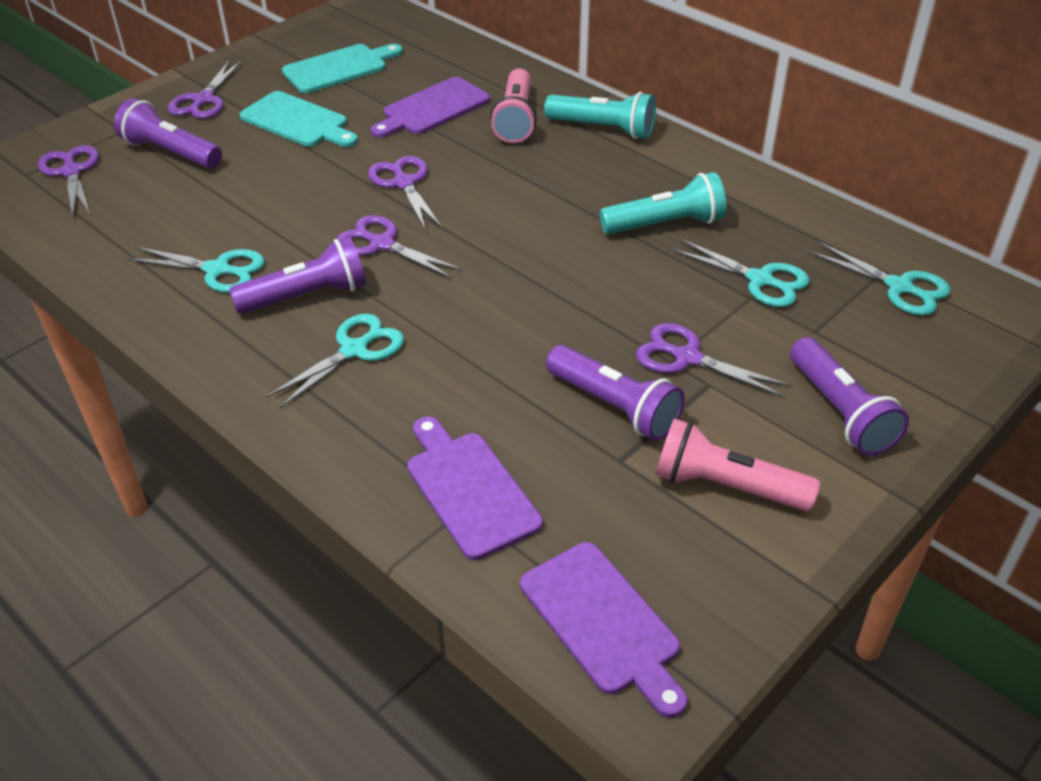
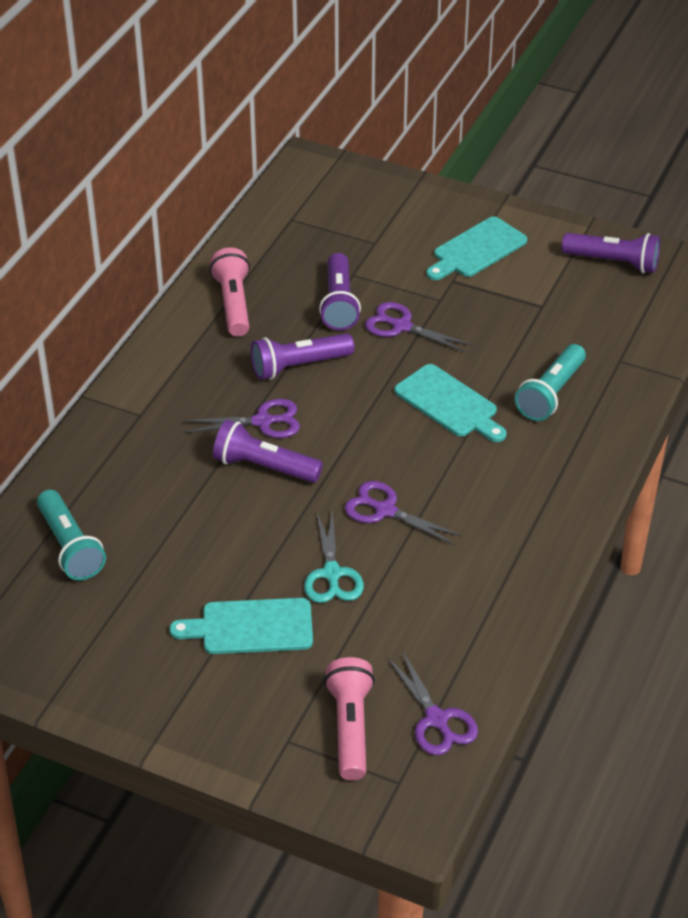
purple cutting board: 3 -> 0
purple scissors: 5 -> 4
turquoise cutting board: 2 -> 3
turquoise scissors: 4 -> 1

